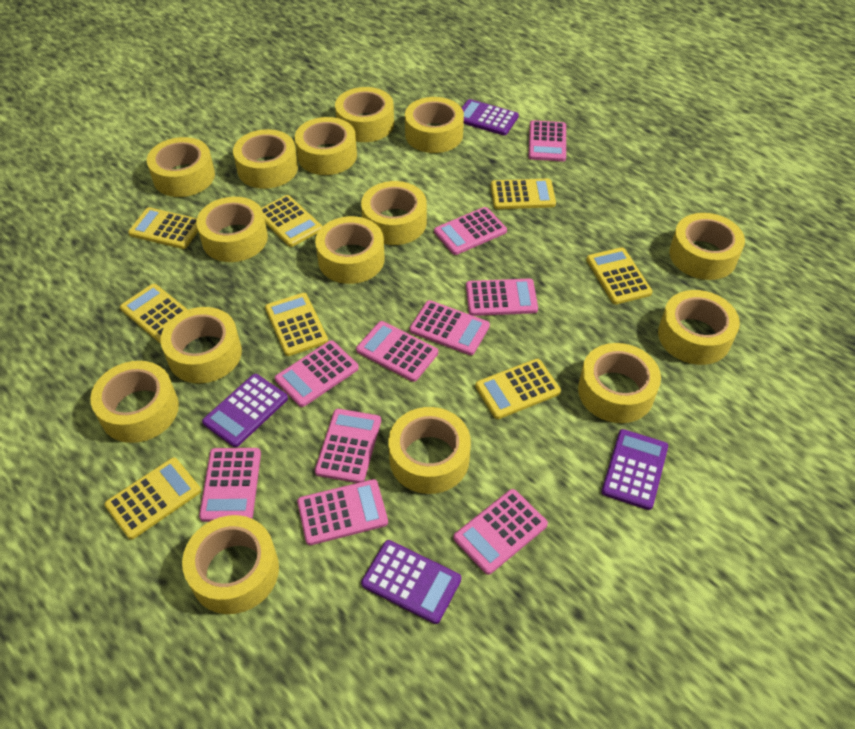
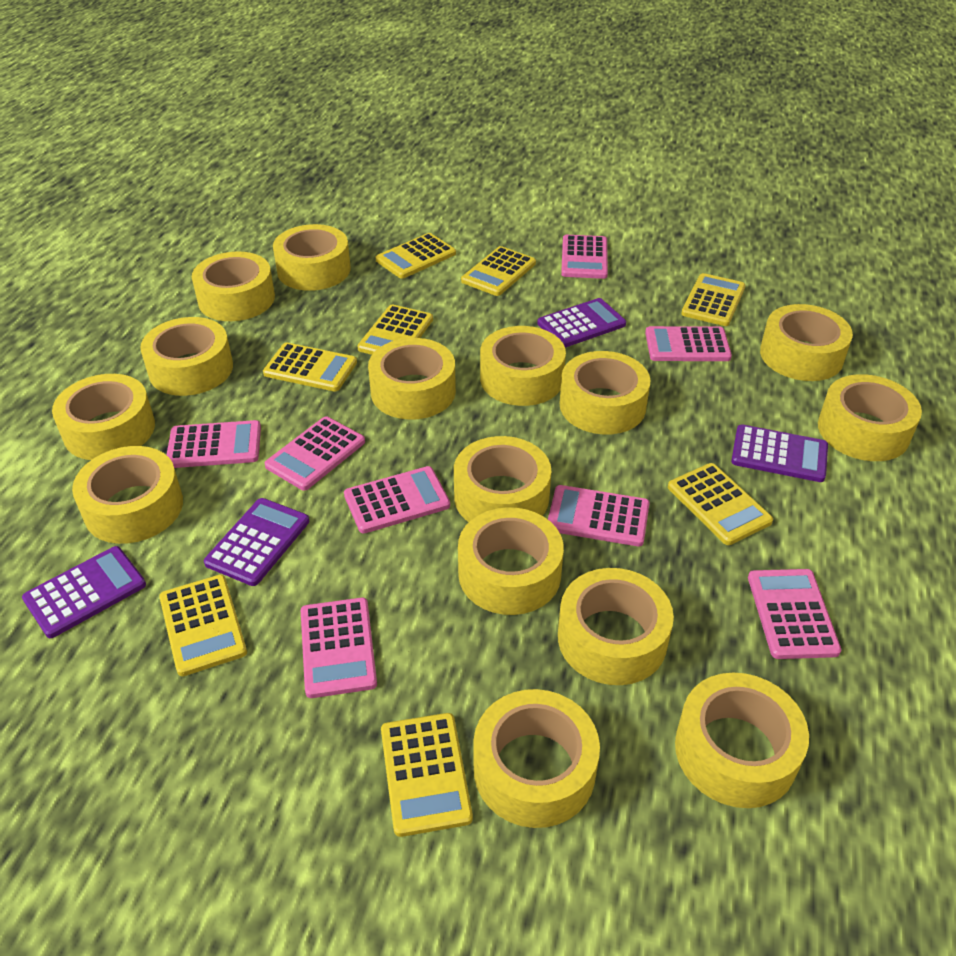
pink calculator: 10 -> 8

